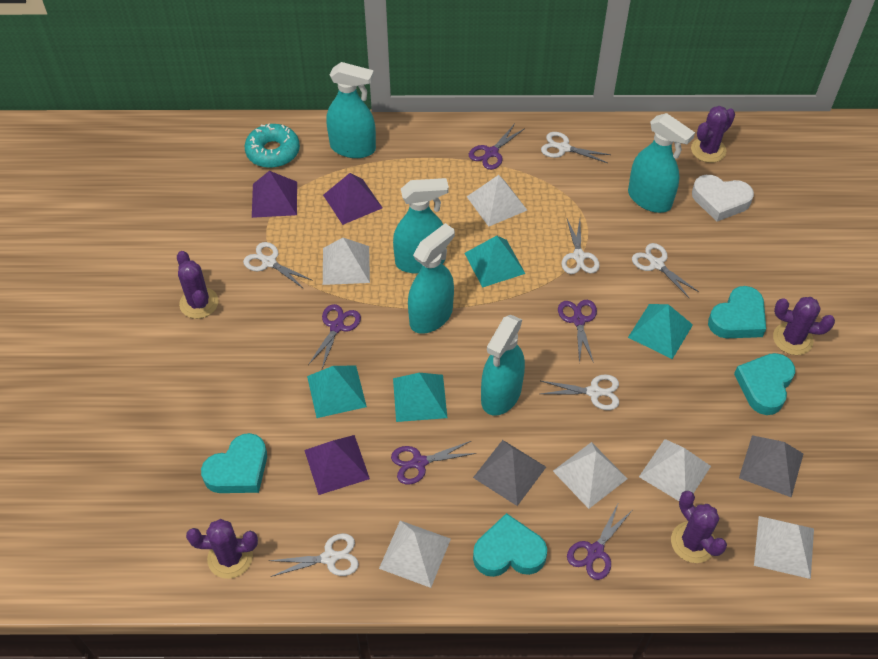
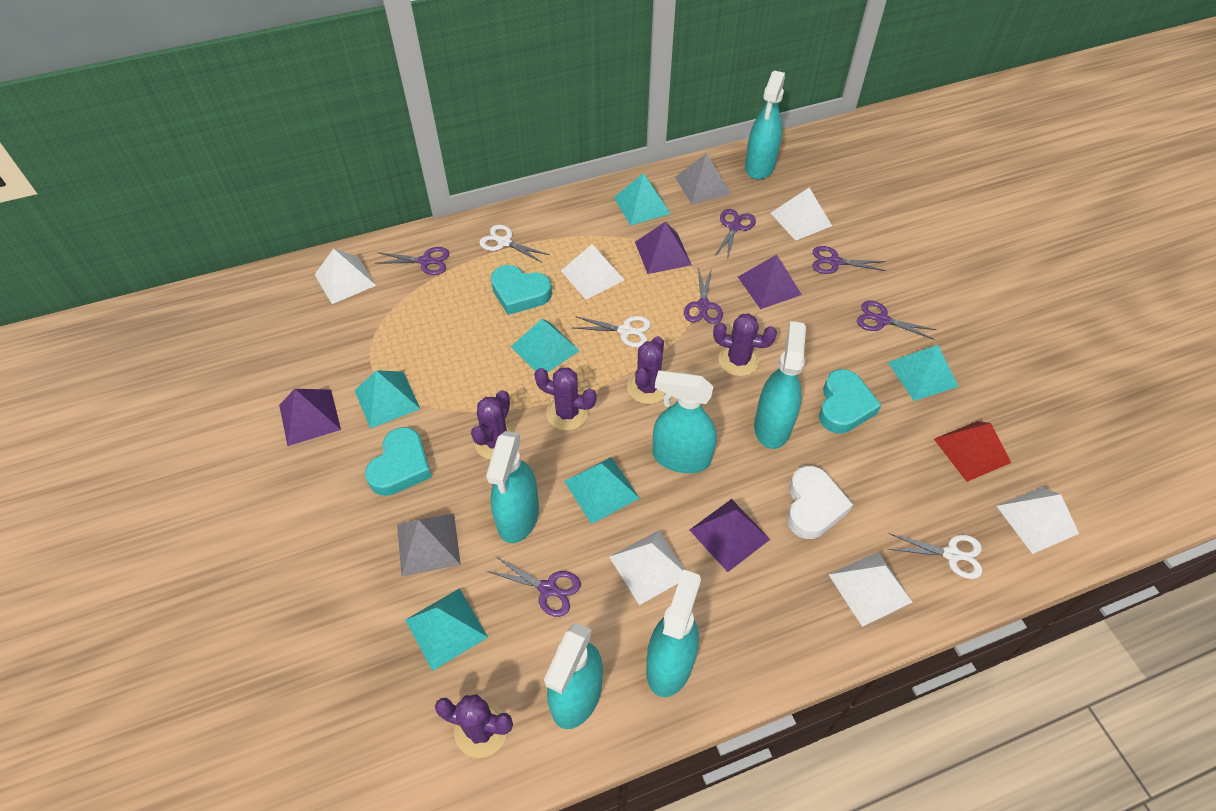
purple pyramid: 3 -> 4
purple scissors: 5 -> 6
red pyramid: 0 -> 1
turquoise donut: 1 -> 0
turquoise heart: 4 -> 3
turquoise pyramid: 4 -> 6
turquoise spray bottle: 5 -> 6
white scissors: 6 -> 3

